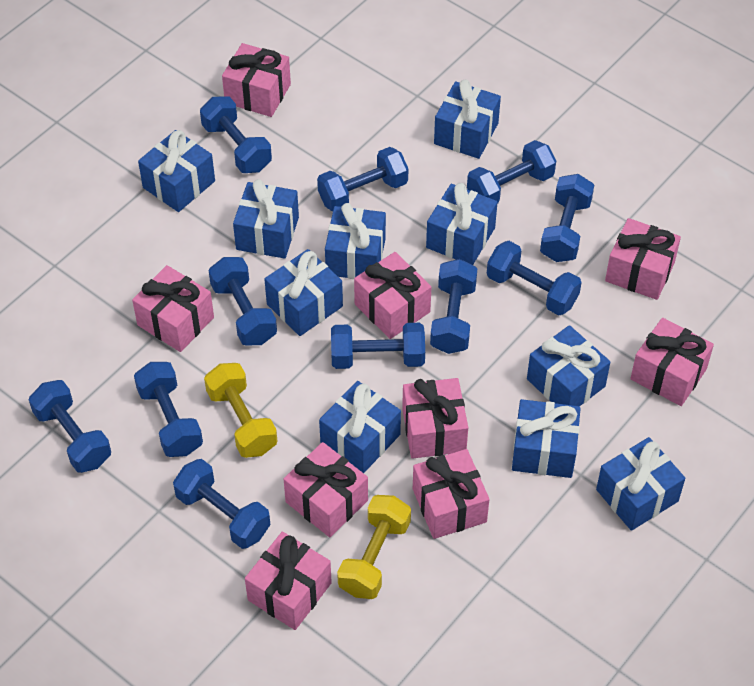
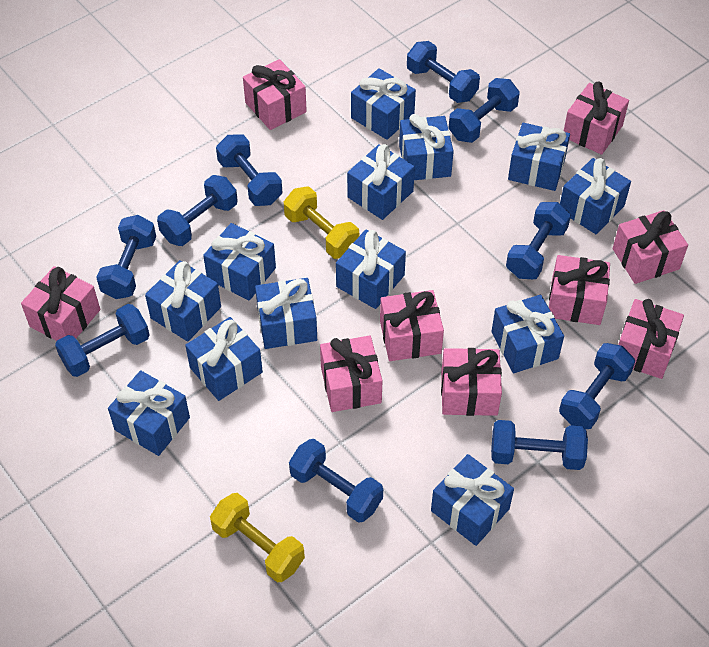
blue dumbbell: 11 -> 10
blue gift: 10 -> 13

